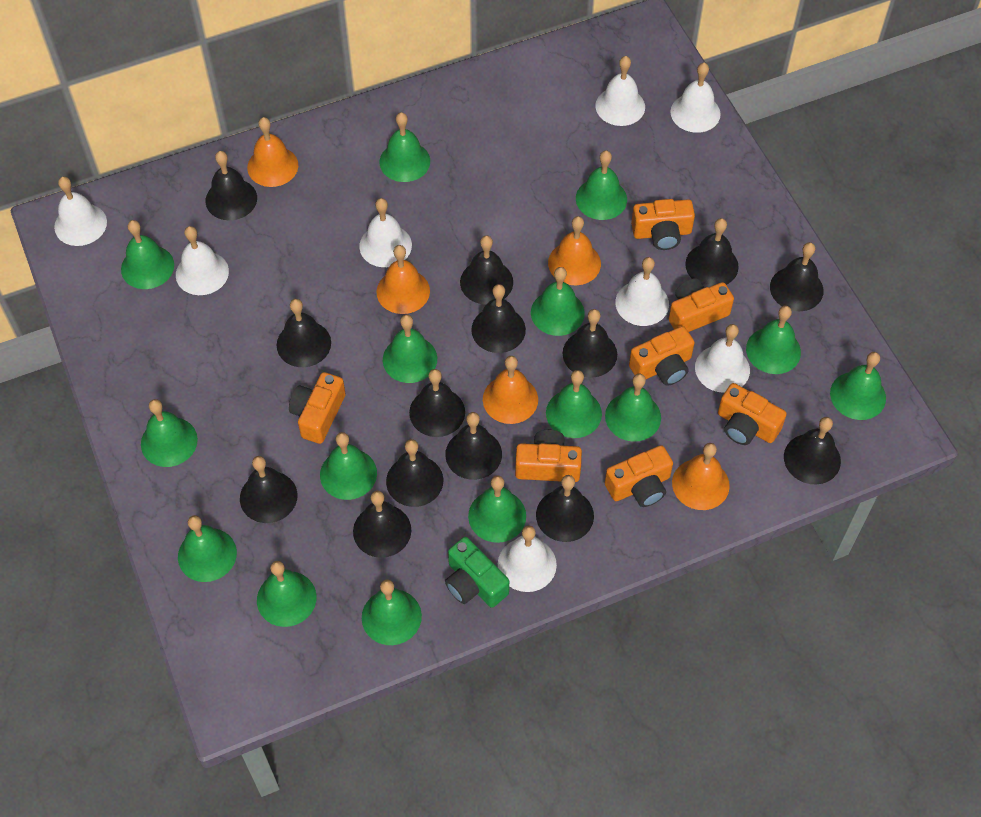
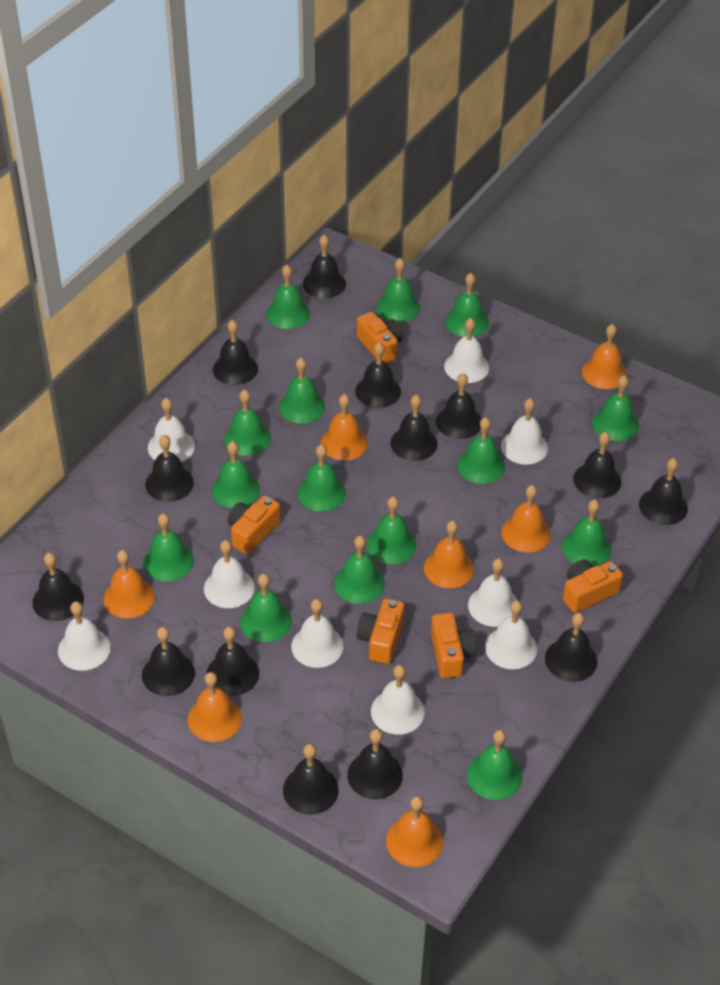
green camera: 1 -> 0
orange bell: 5 -> 7
orange camera: 7 -> 5
white bell: 8 -> 9

